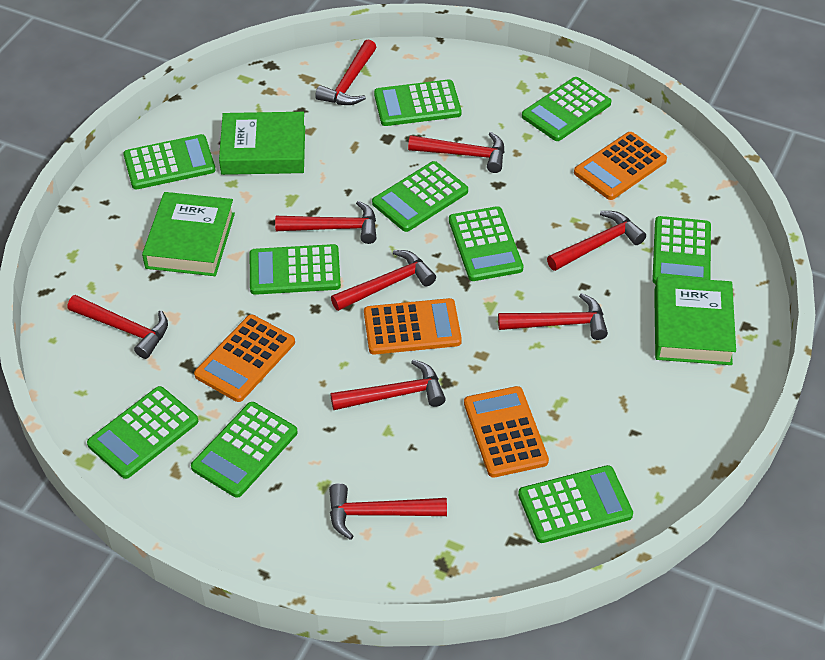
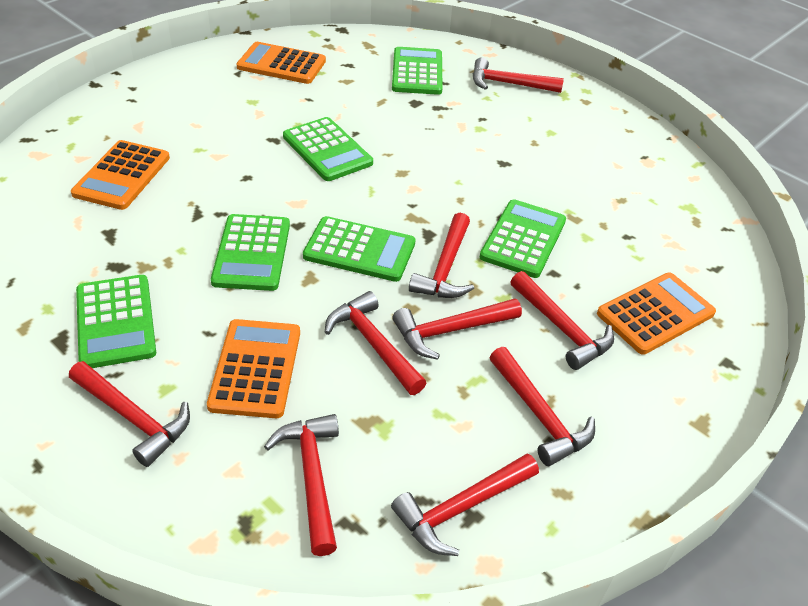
green book: 3 -> 0
green calculator: 10 -> 6

